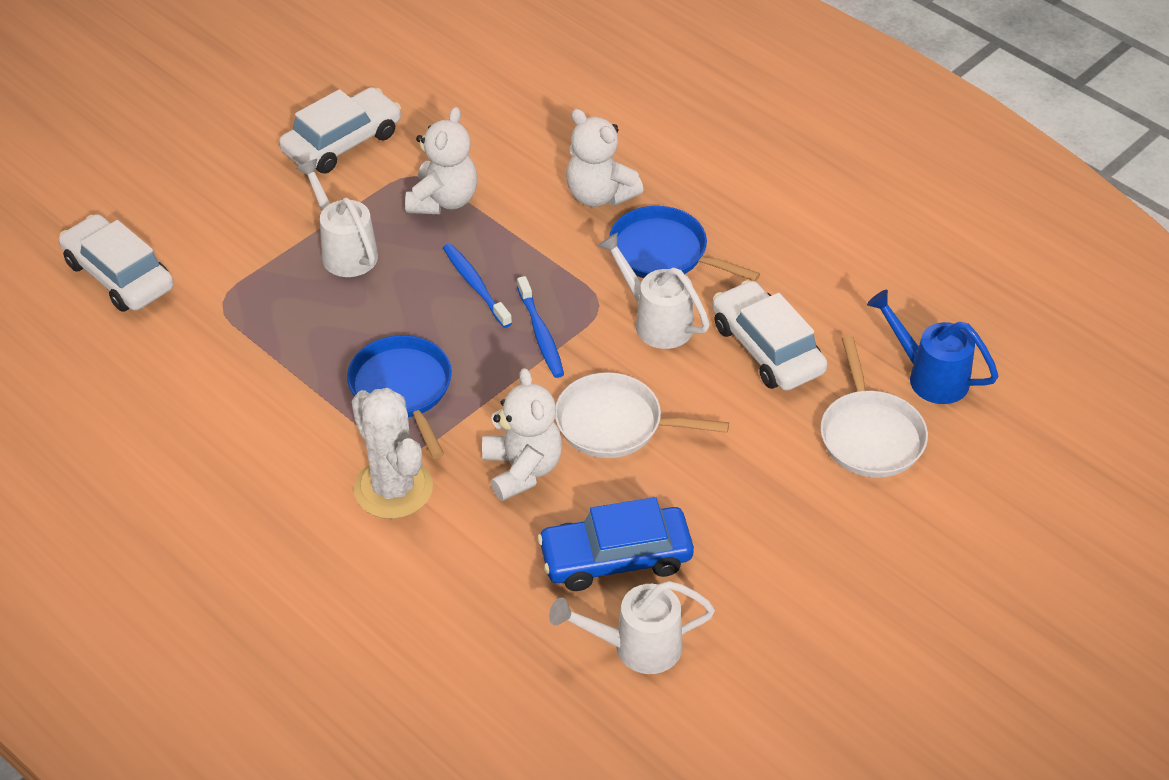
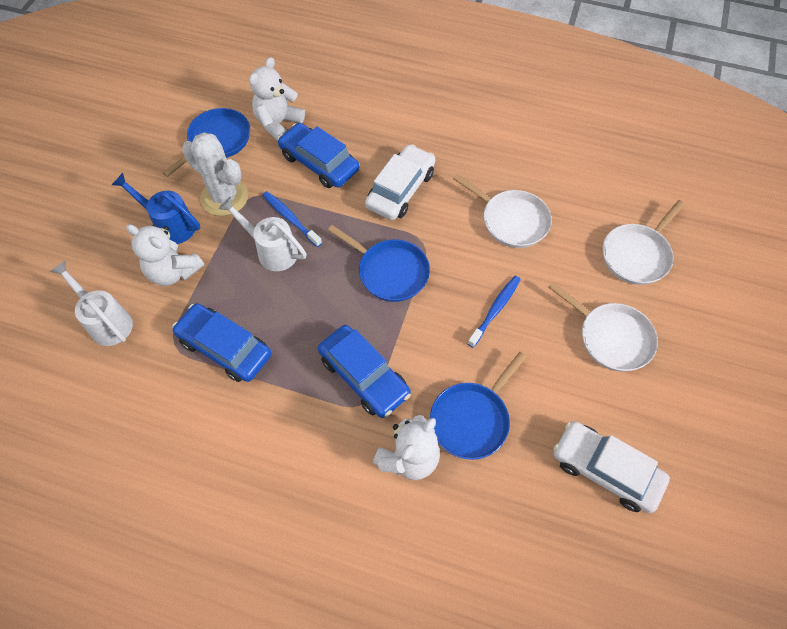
blue car: 1 -> 3
blue pan: 2 -> 3
white car: 3 -> 2
white pan: 2 -> 3
white watering can: 3 -> 2

